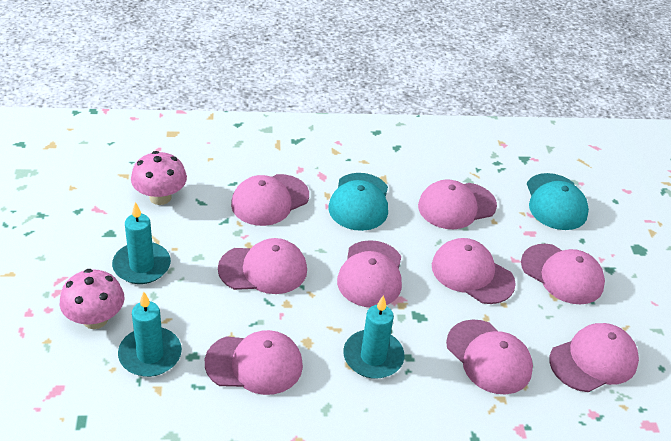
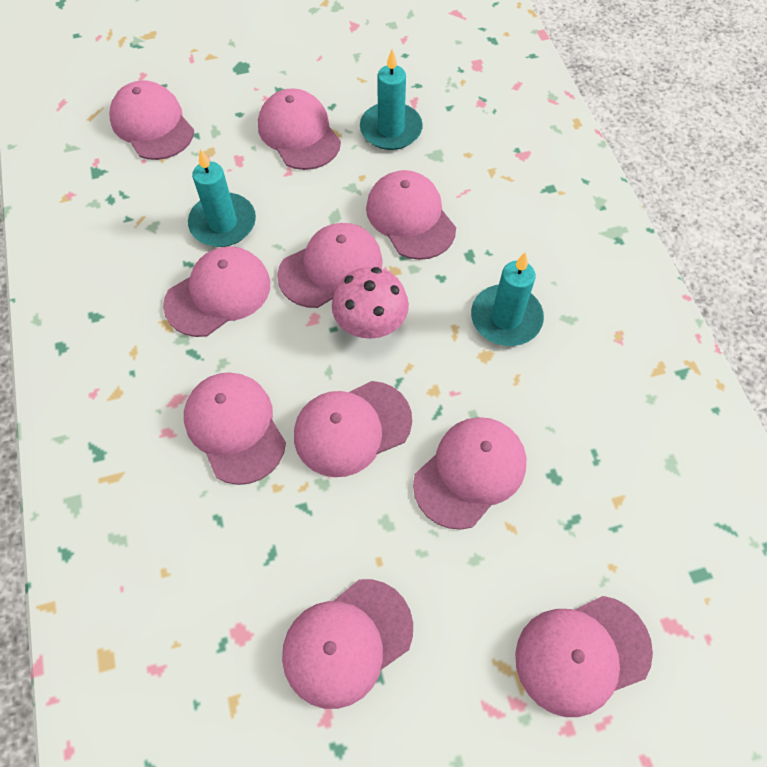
pink cap: 9 -> 10
pink mushroom: 2 -> 1
turquoise cap: 2 -> 0

